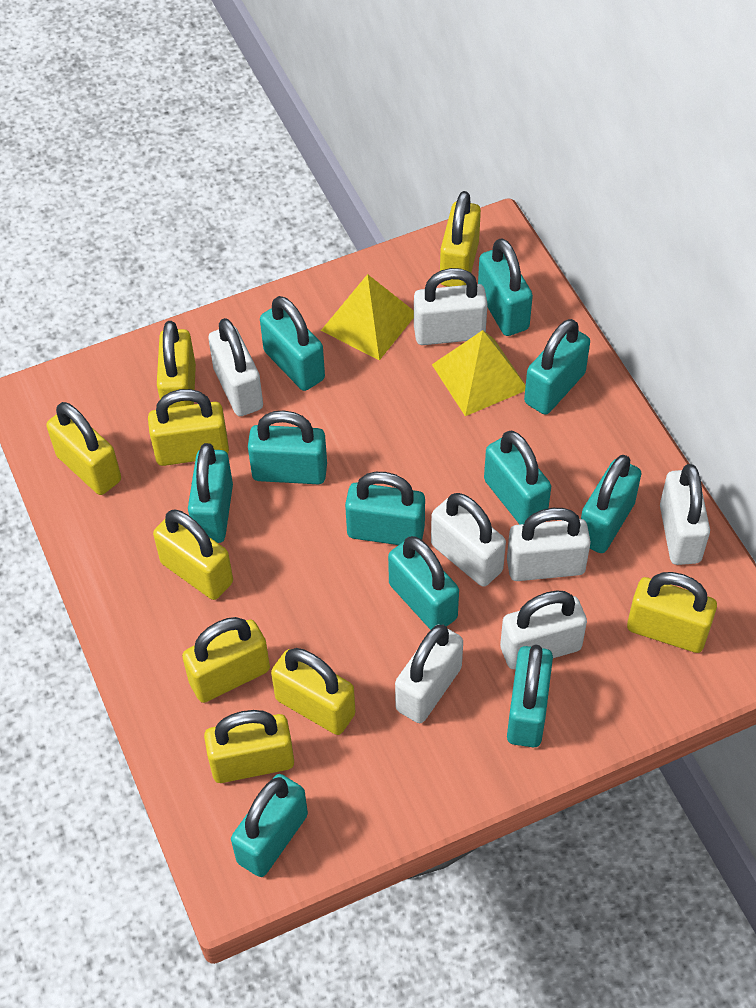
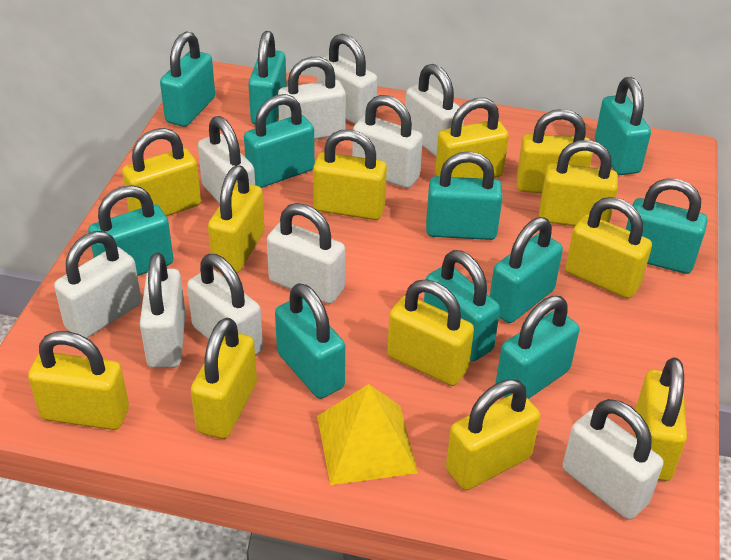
white padlock: 7 -> 10
yellow padlock: 9 -> 12
yellow pyramid: 2 -> 1

